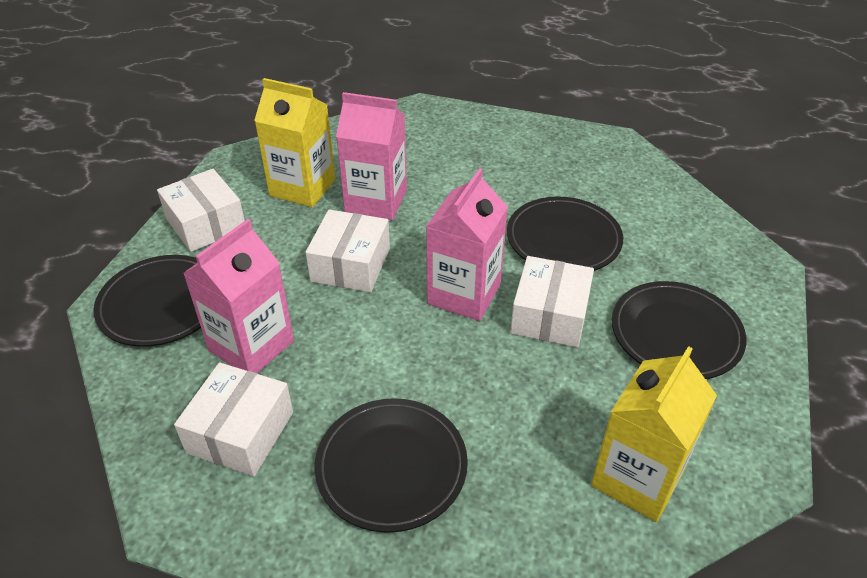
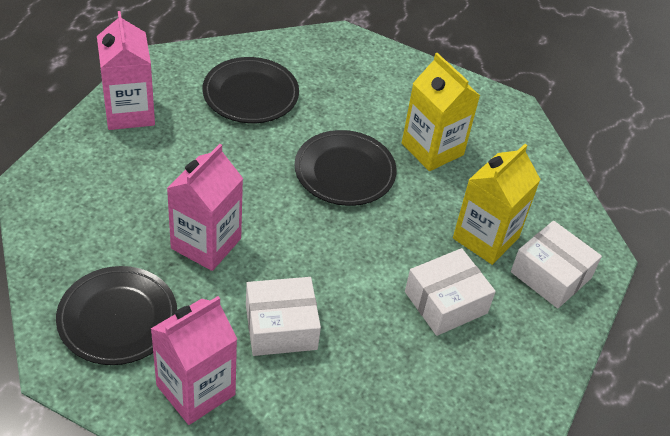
black plate: 4 -> 3
white box: 4 -> 3

